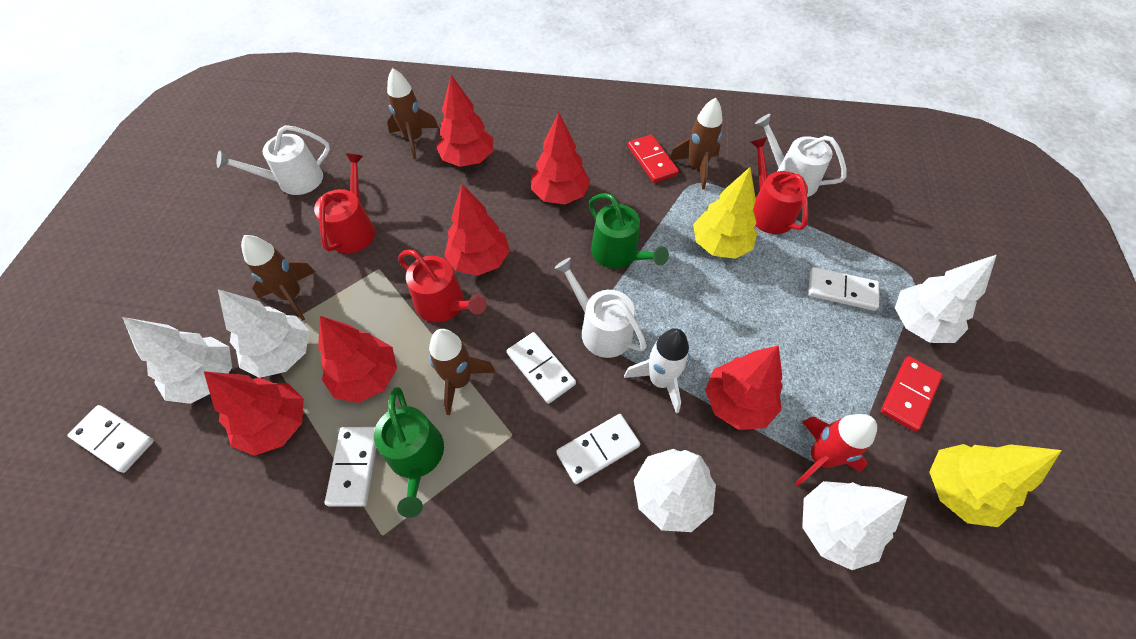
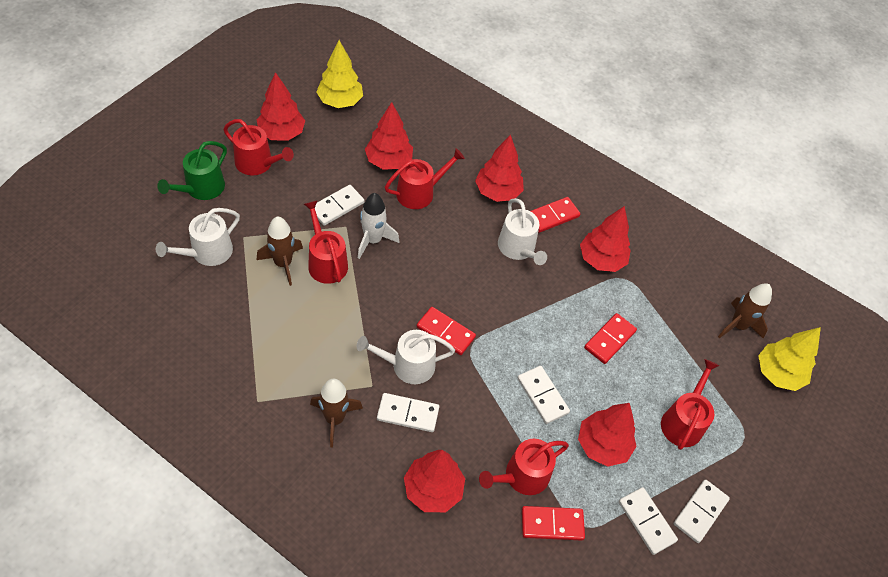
brown rocket: 4 -> 3
green watering can: 2 -> 1
red domino: 2 -> 4
red rocket: 1 -> 0
red watering can: 3 -> 5
white tree: 5 -> 0

